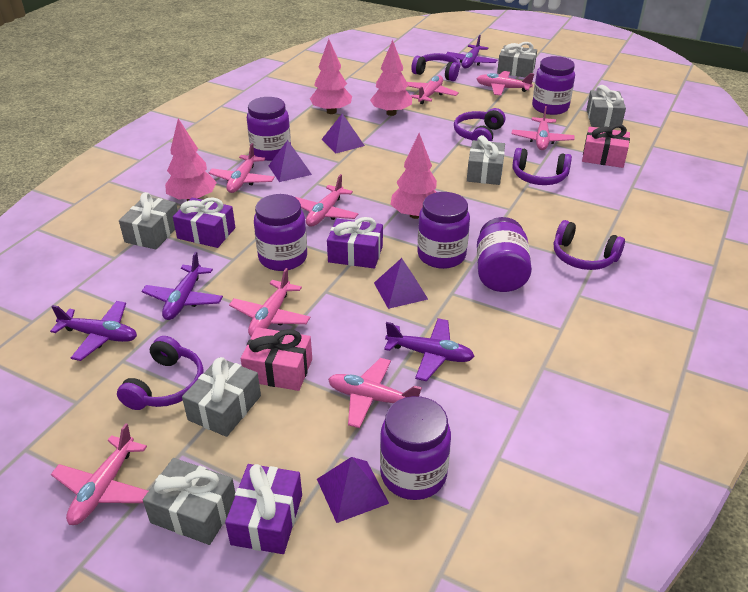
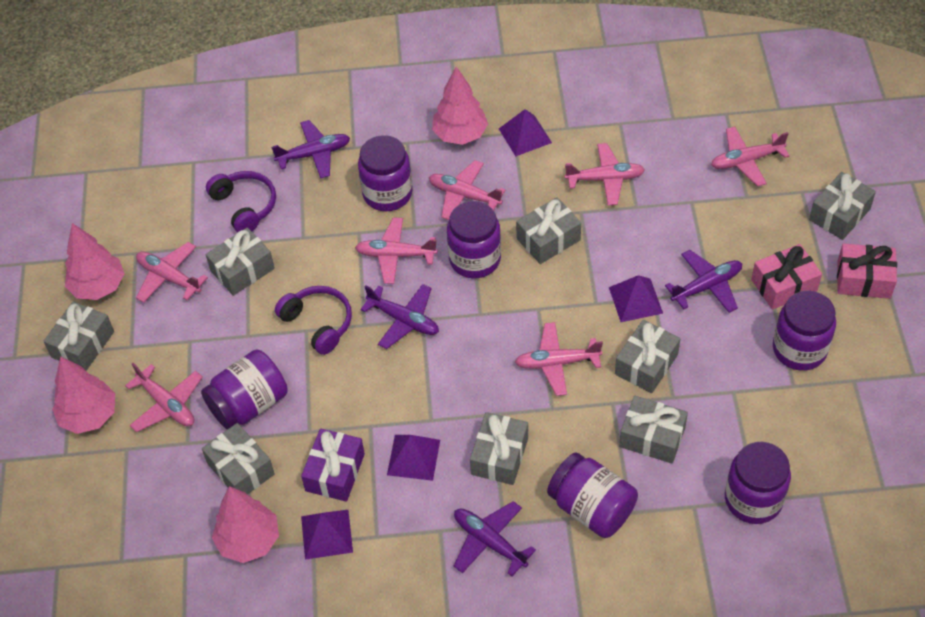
grey gift: 6 -> 8
pink plane: 8 -> 7
purple gift: 3 -> 1
purple headphones: 5 -> 2

